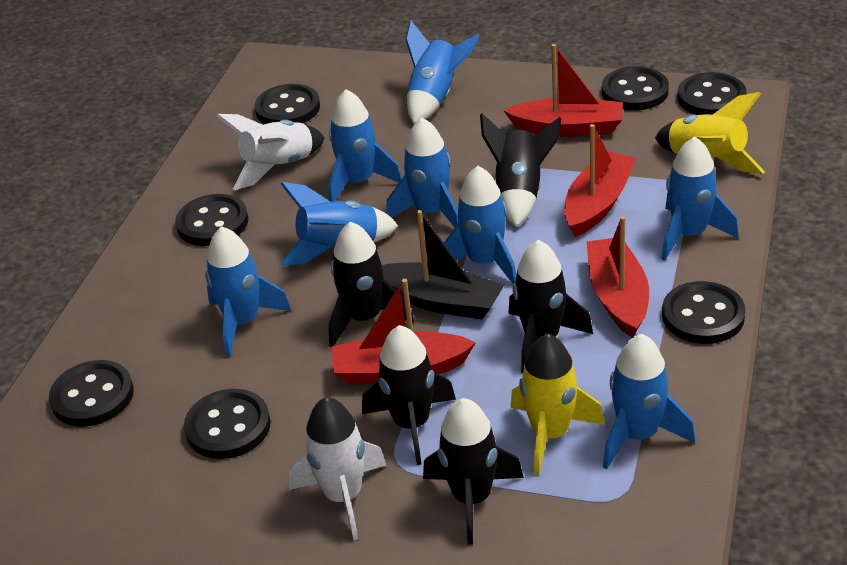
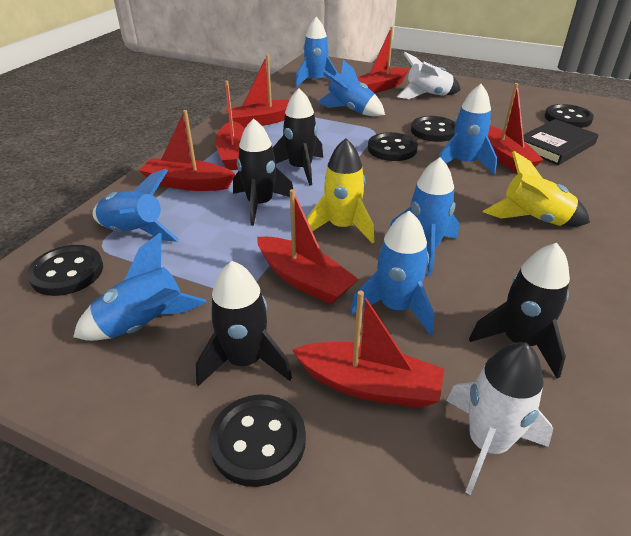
black boat: 1 -> 0
black book: 0 -> 1
black button: 7 -> 5
black rocket: 5 -> 4
blue rocket: 8 -> 7
red boat: 4 -> 7

